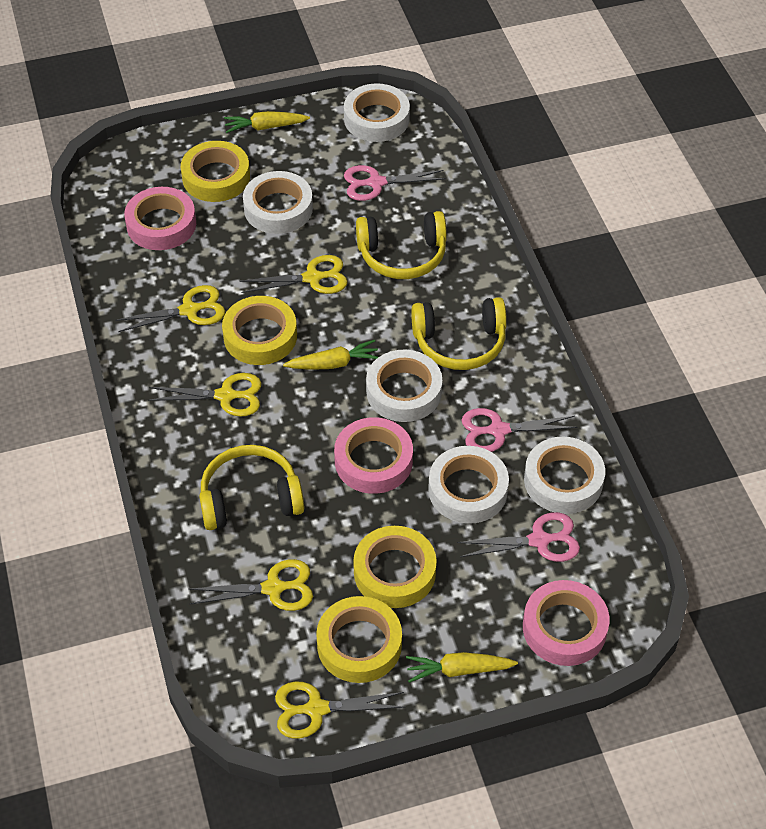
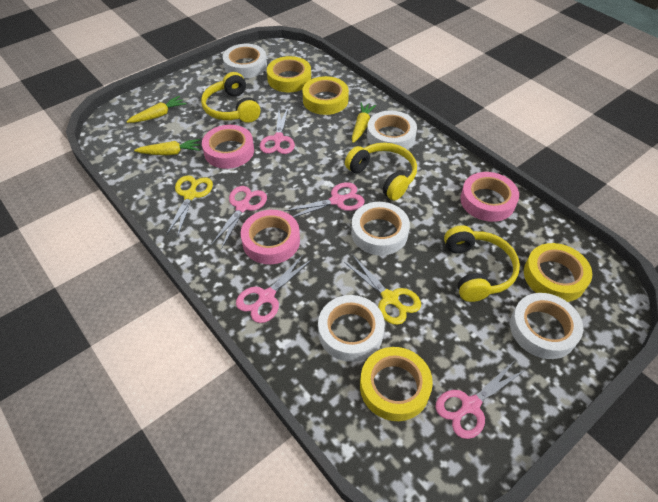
pink scissors: 3 -> 5
yellow scissors: 5 -> 2

